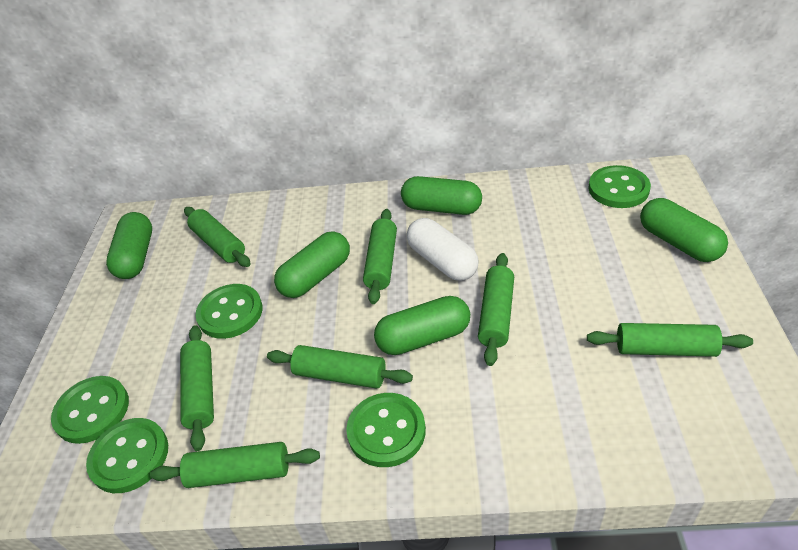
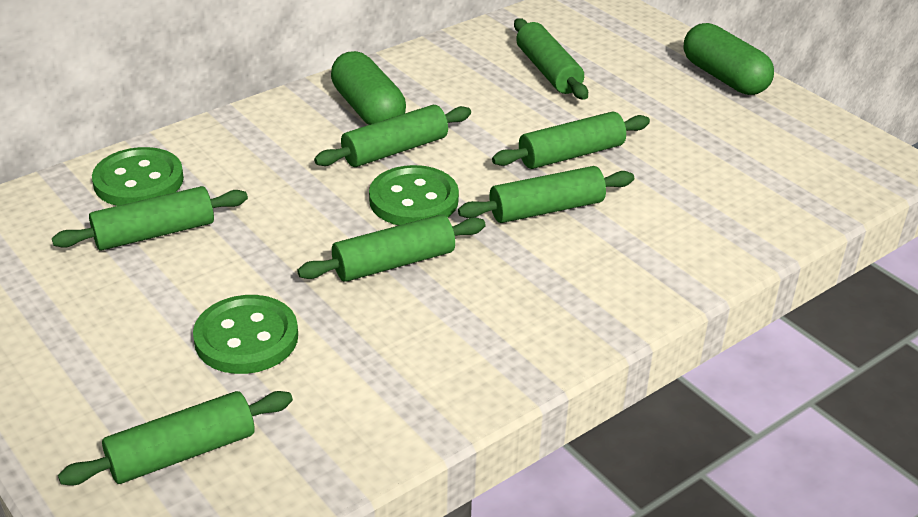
green button: 5 -> 3
green capsule: 5 -> 2
white capsule: 1 -> 0

